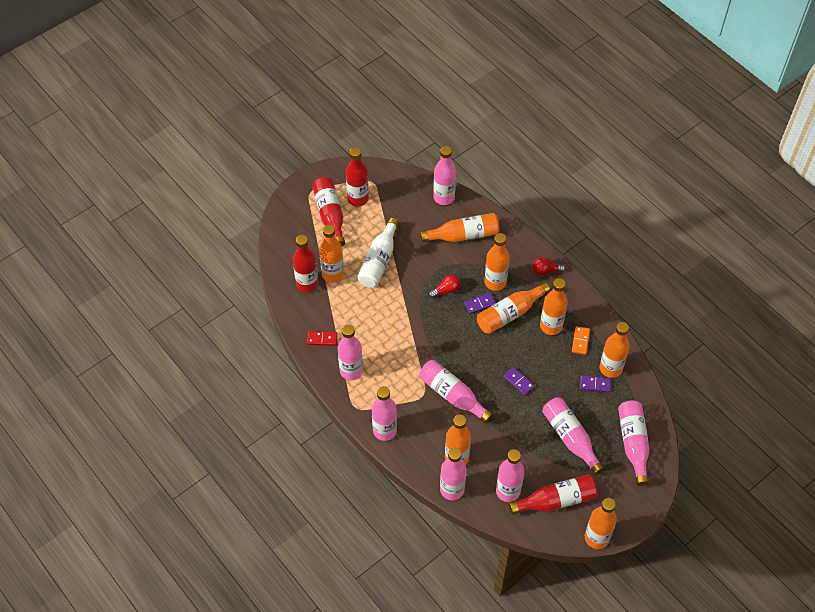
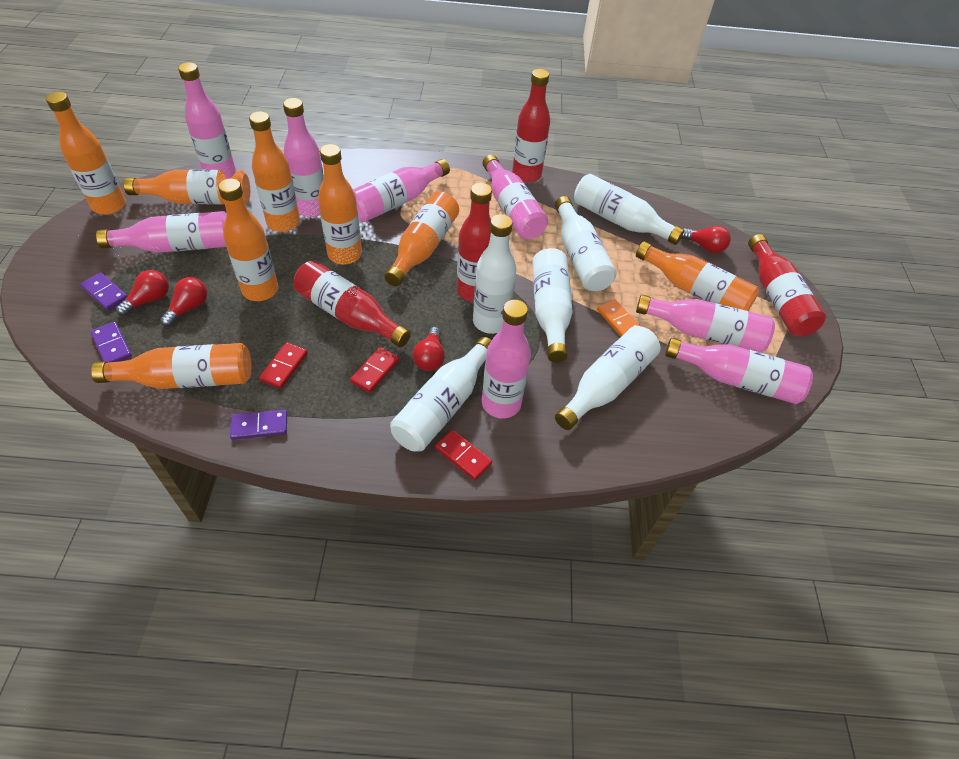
red domino: 1 -> 3
red light bulb: 2 -> 4
white bottle: 1 -> 6

